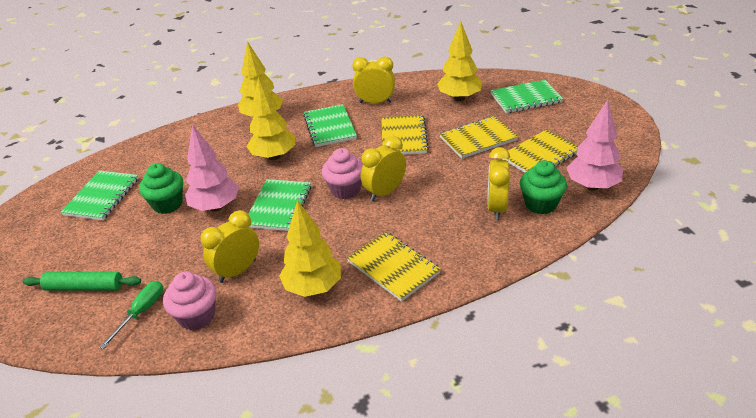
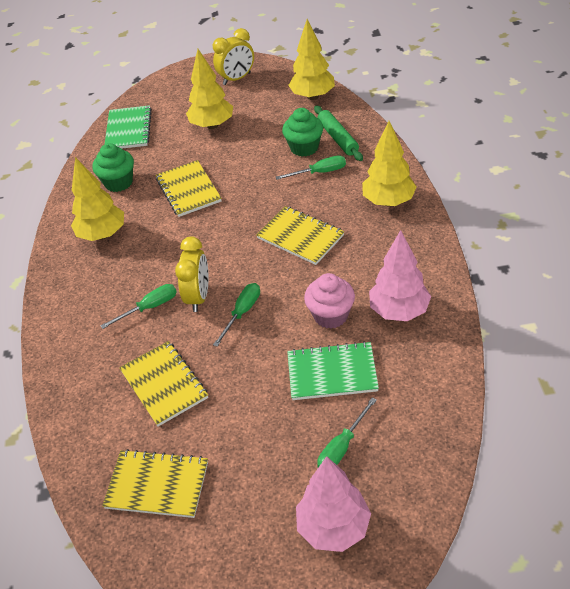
green notebook: 4 -> 2
green screwdriver: 1 -> 4
pink cupcake: 2 -> 1
yellow clock: 4 -> 2

